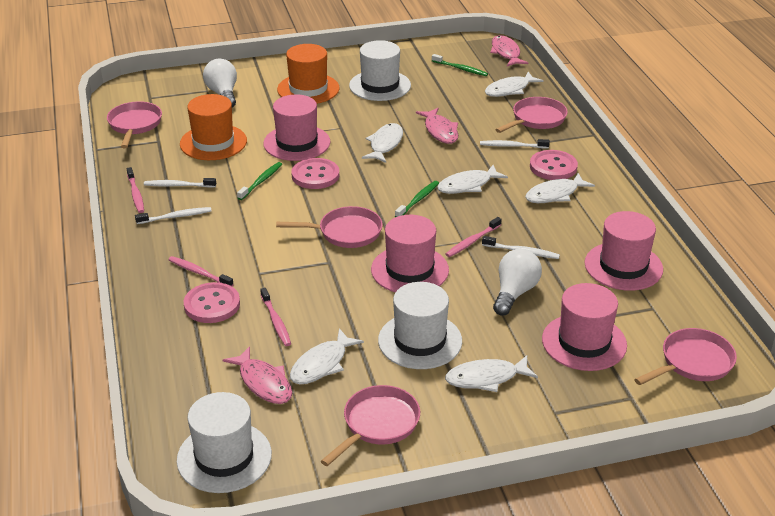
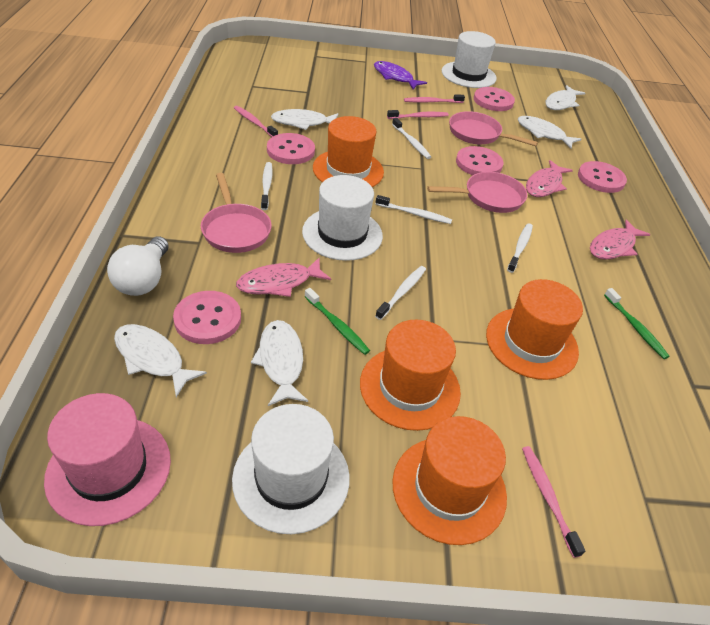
green toothbrush: 3 -> 2
orange hat: 2 -> 4
pink button: 3 -> 5
pink hat: 4 -> 1
pink pan: 5 -> 3
purple fish: 0 -> 1
white fish: 6 -> 5
white light bulb: 2 -> 1
white toothbrush: 4 -> 5

